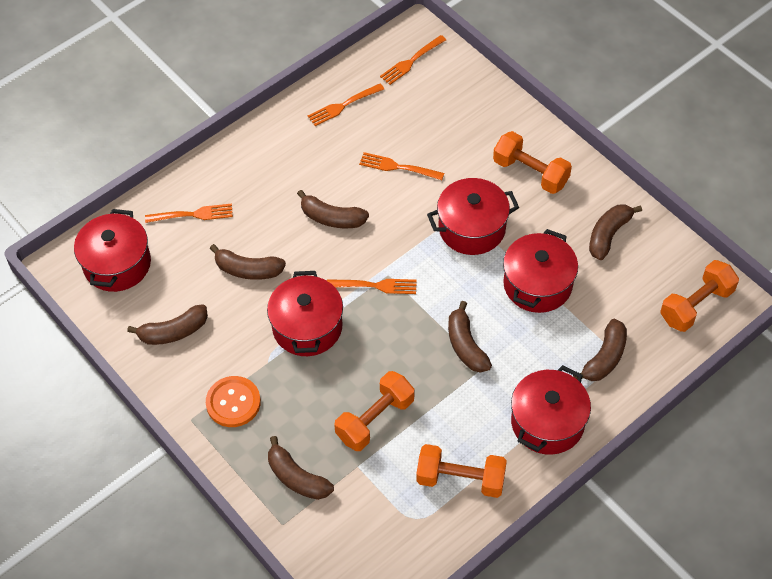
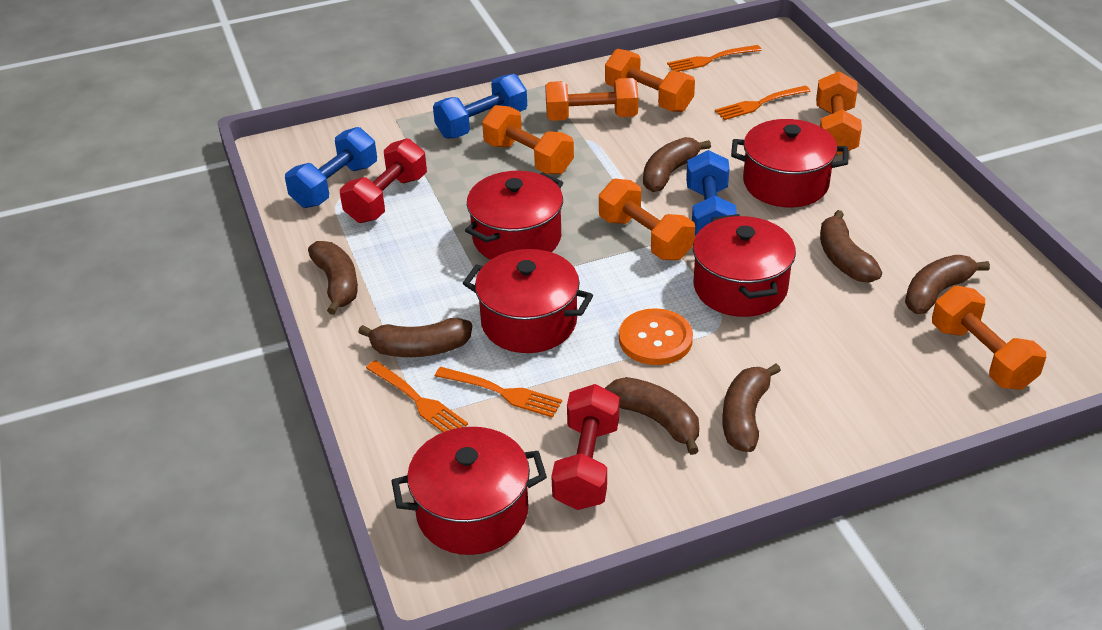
blue dumbbell: 0 -> 3
orange dumbbell: 4 -> 6
orange fork: 5 -> 4
red dumbbell: 0 -> 2

